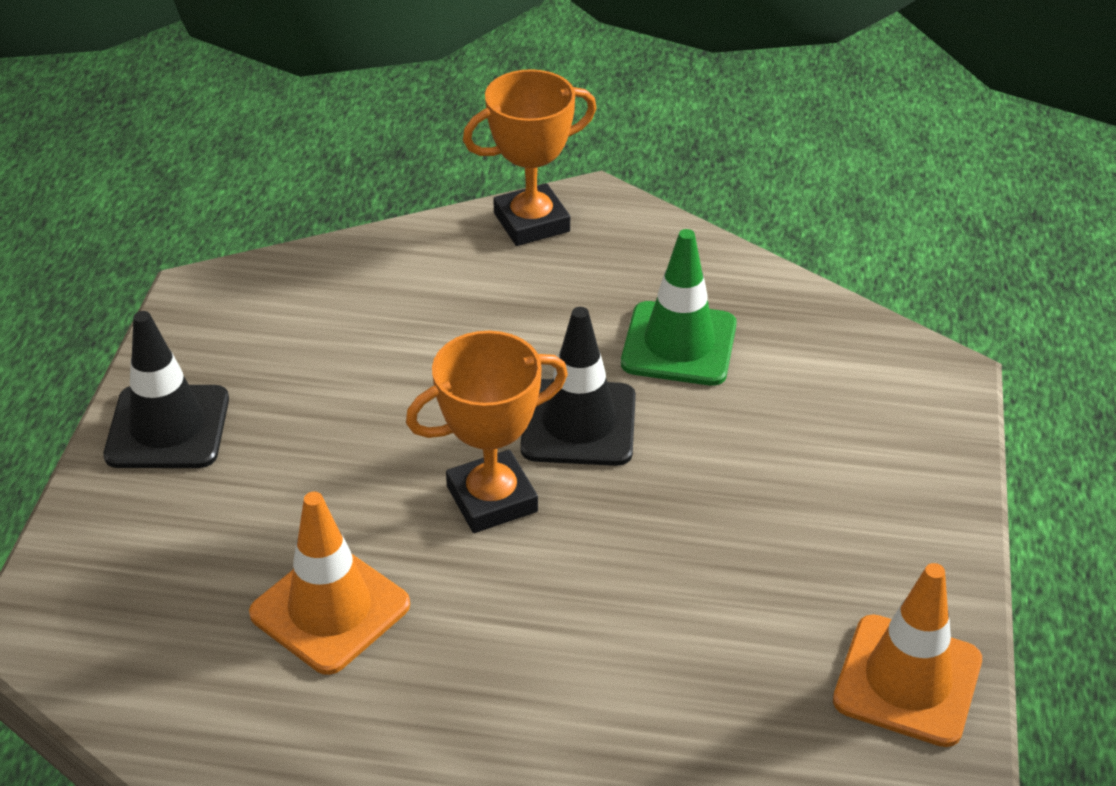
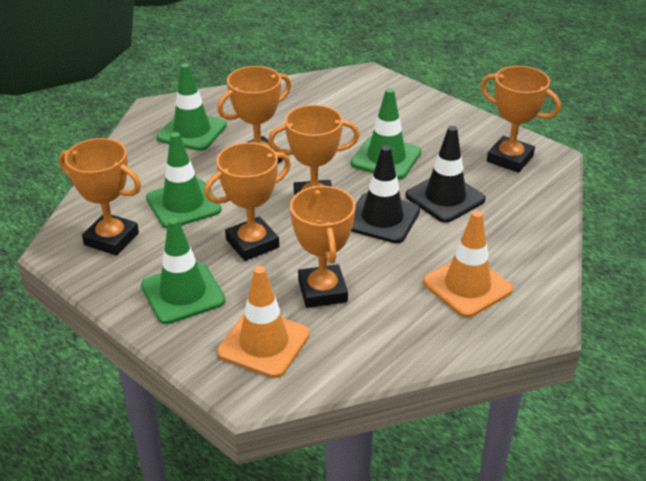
green traffic cone: 1 -> 4
orange trophy: 2 -> 6

